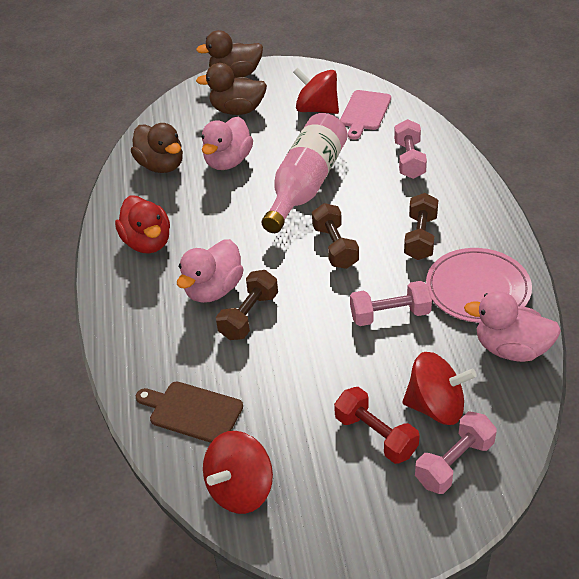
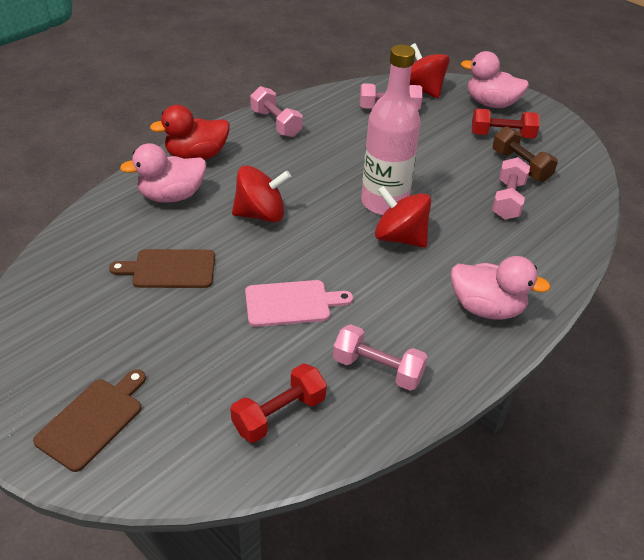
brown cutting board: 1 -> 2
brown duck: 3 -> 0
brown dumbbell: 3 -> 1
pink dumbbell: 3 -> 4
pink plate: 1 -> 0
red dumbbell: 1 -> 2

